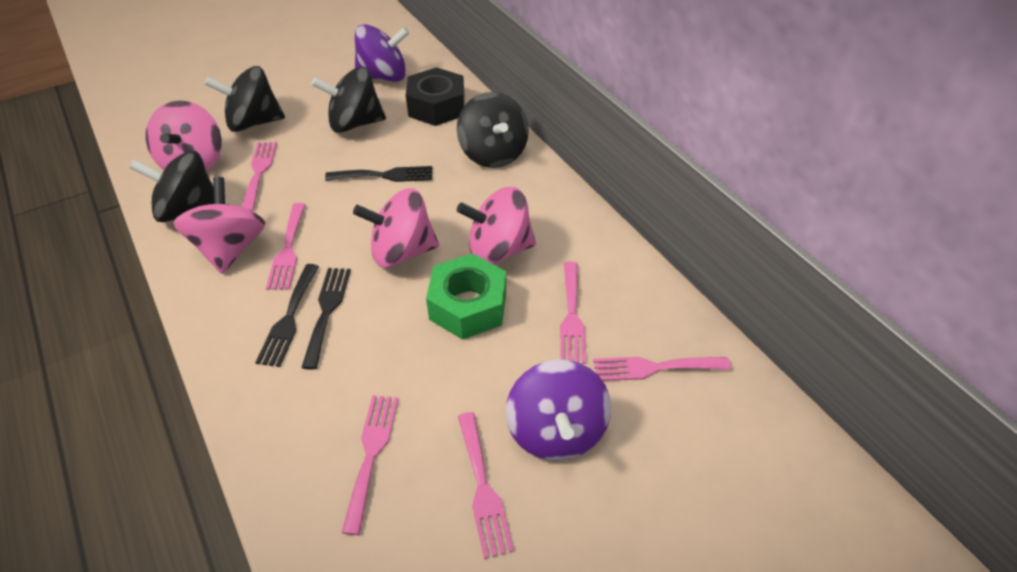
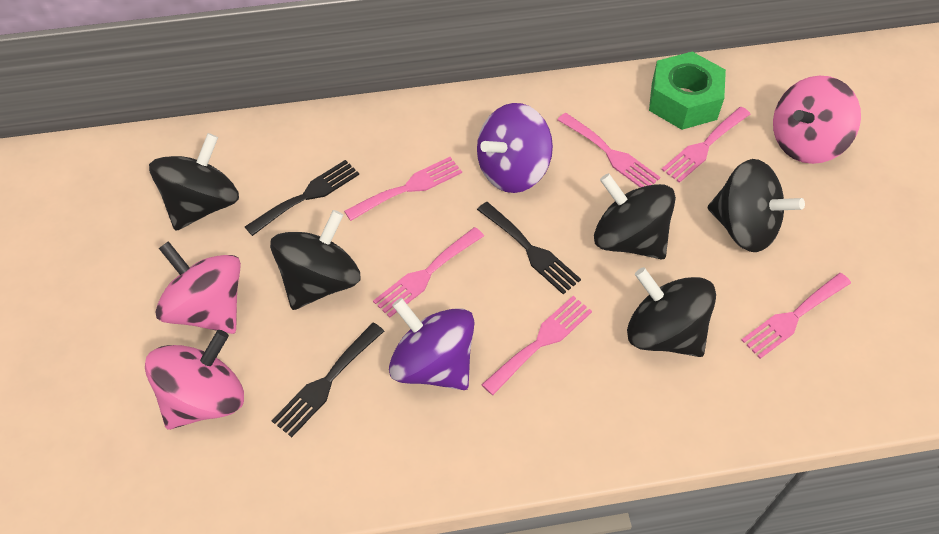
black nut: 1 -> 0
black spinning top: 4 -> 5
pink spinning top: 4 -> 3

